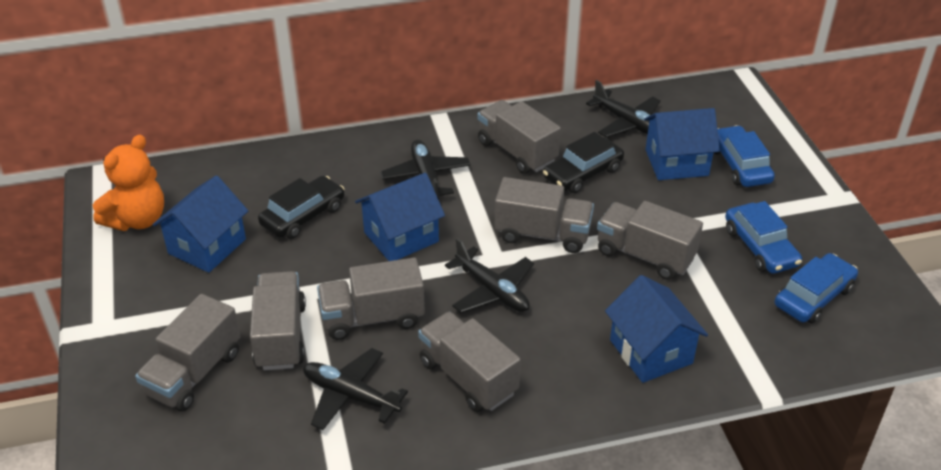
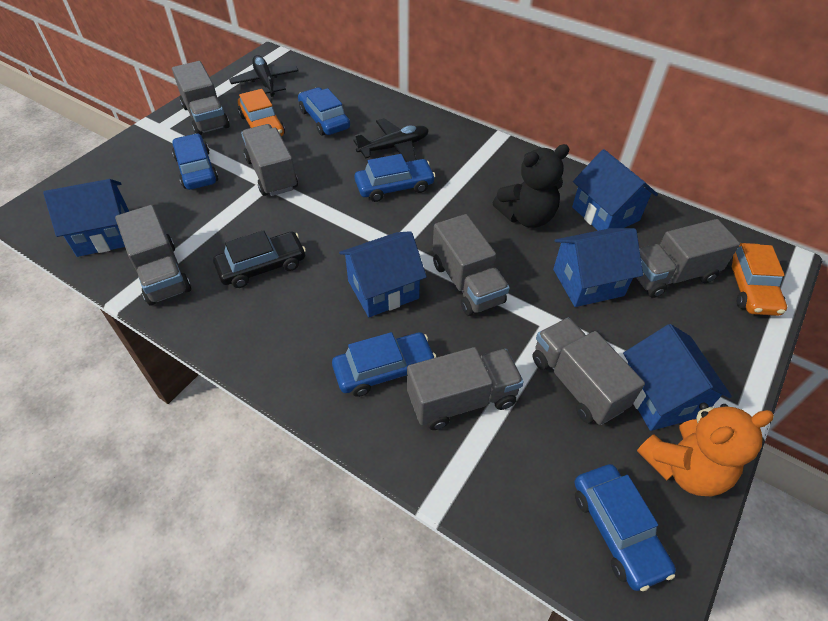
black car: 2 -> 1
black plane: 4 -> 2
black teddy bear: 0 -> 1
blue car: 3 -> 5
blue house: 4 -> 5
orange car: 0 -> 2

